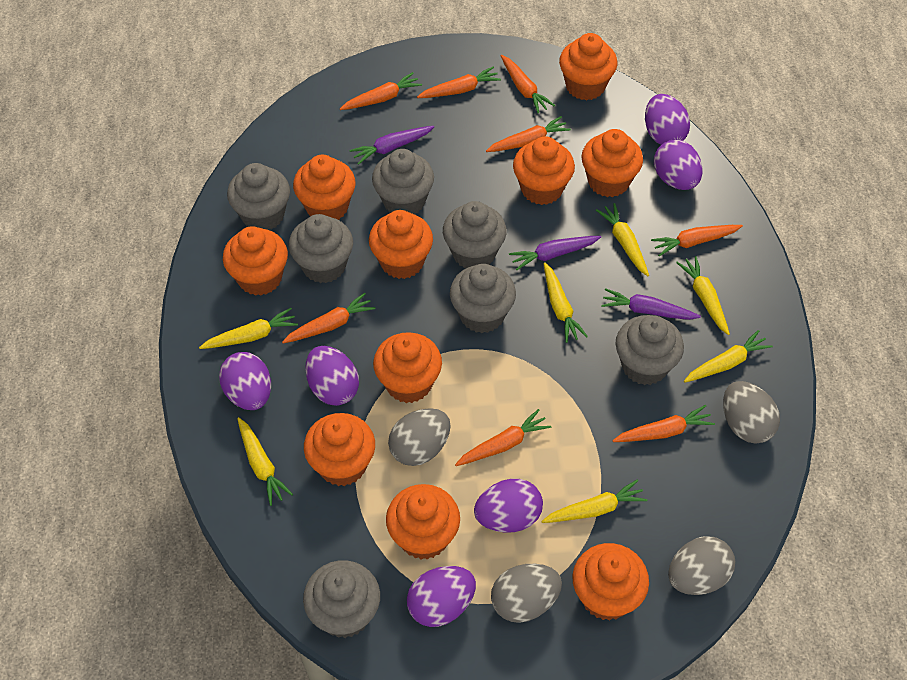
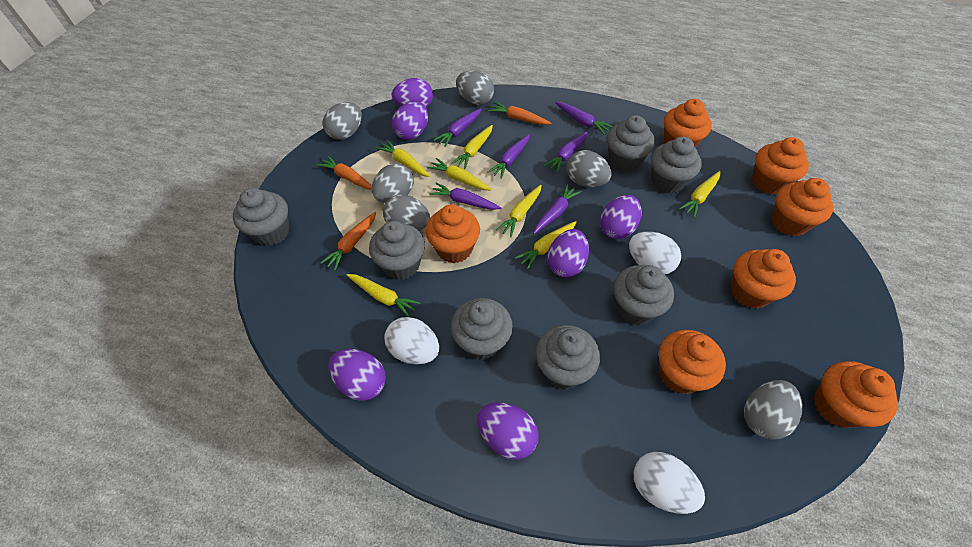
grey egg: 4 -> 6
orange carrot: 8 -> 3
orange cupcake: 10 -> 7
purple carrot: 3 -> 6
white egg: 0 -> 3

